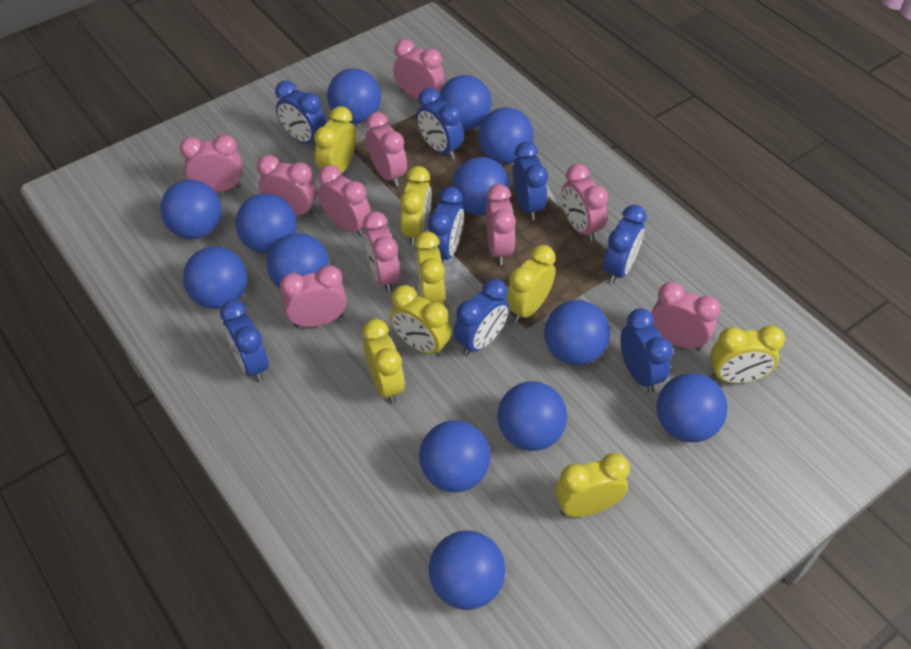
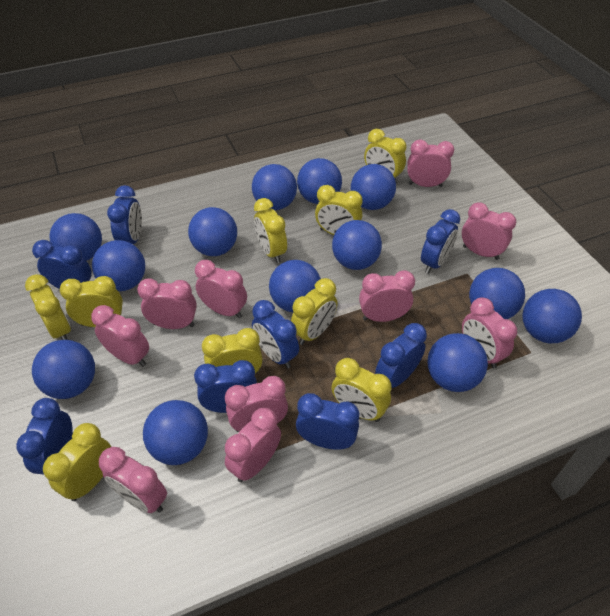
yellow clock: 8 -> 9

